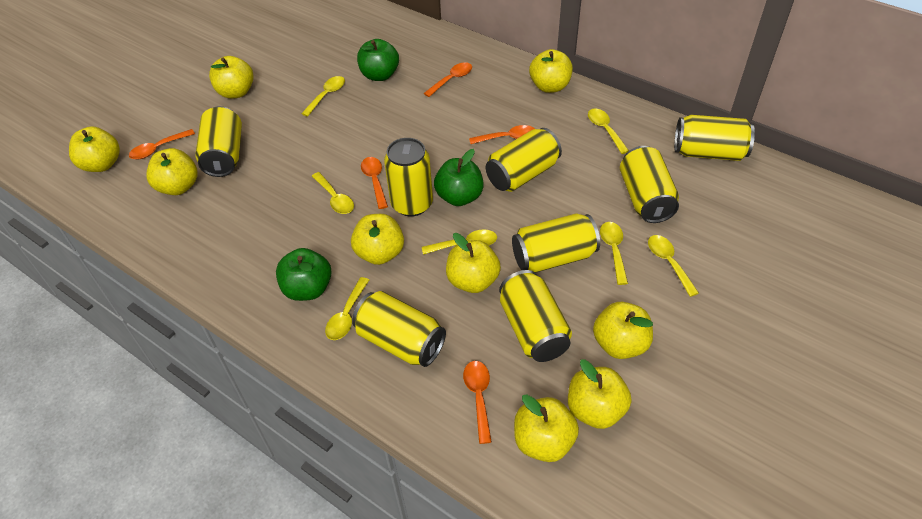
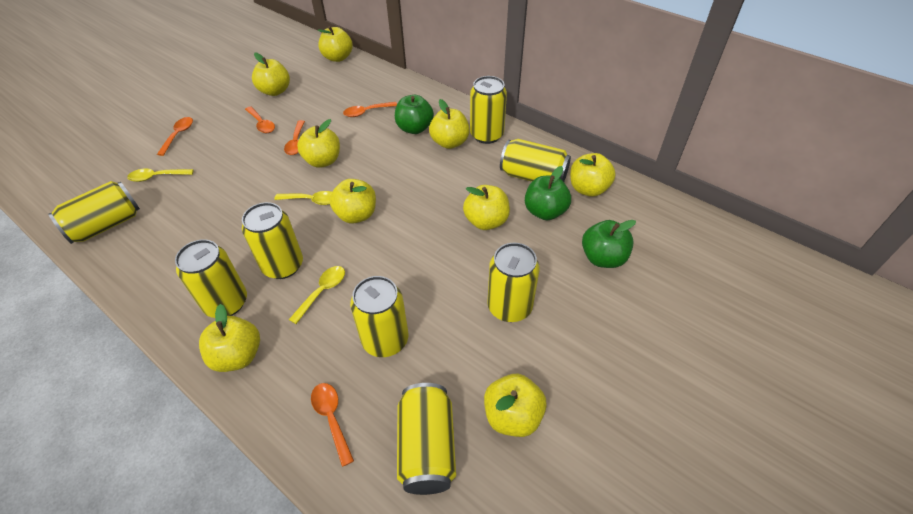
yellow spoon: 7 -> 3

